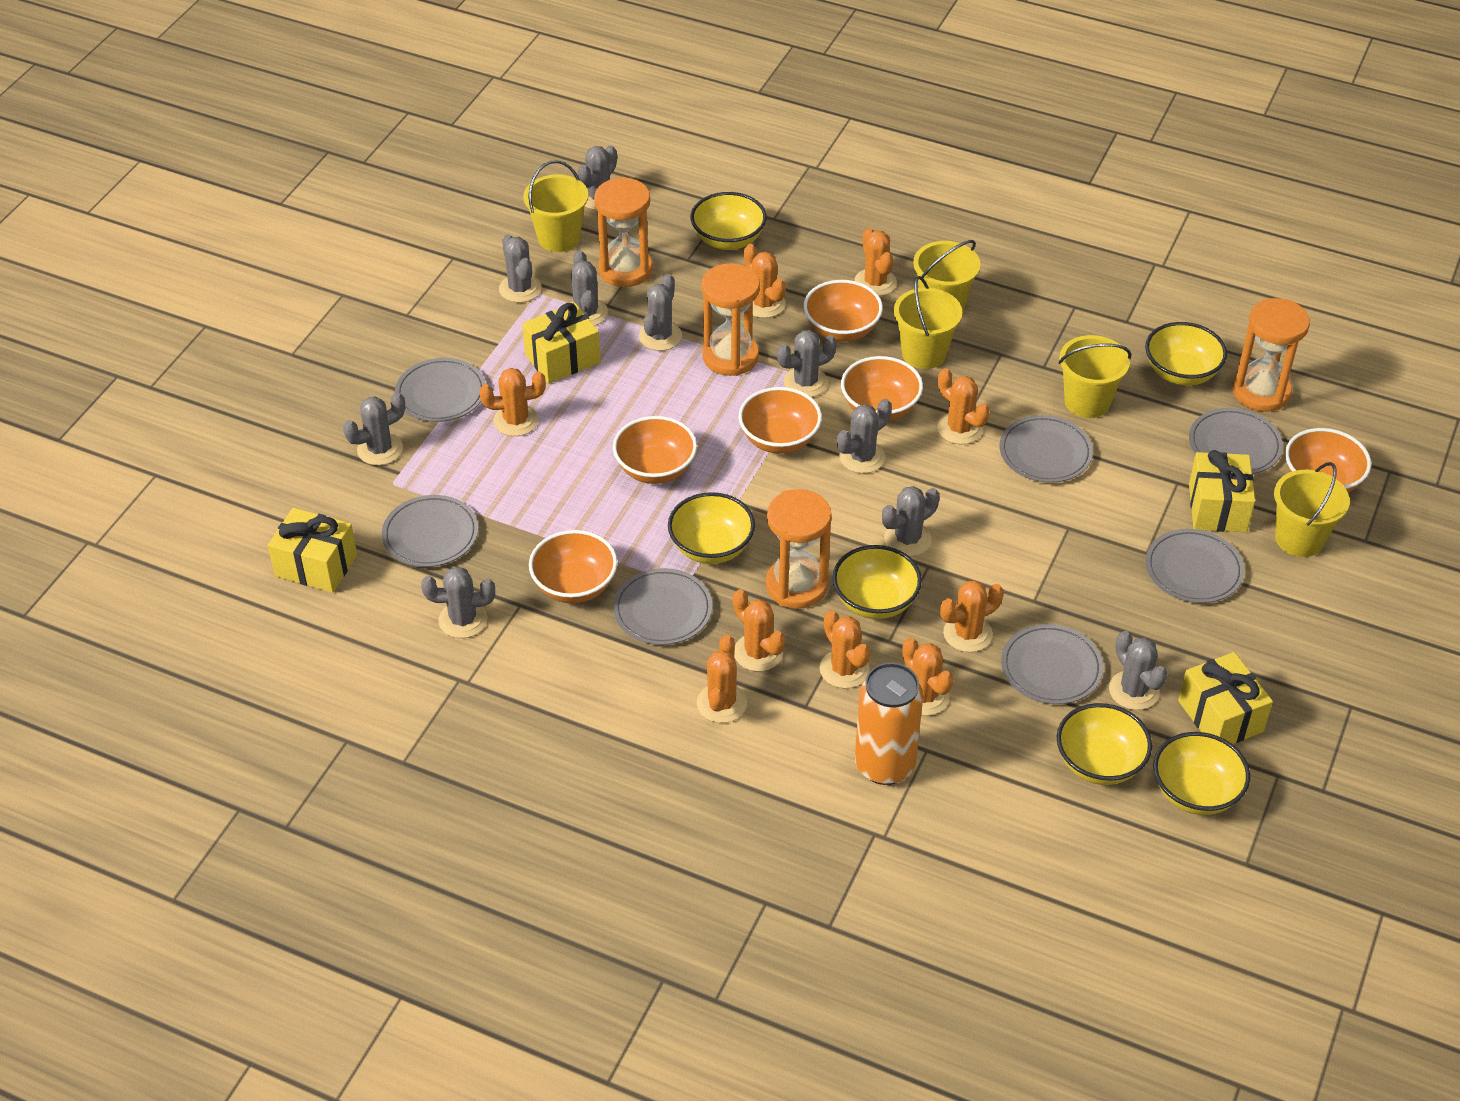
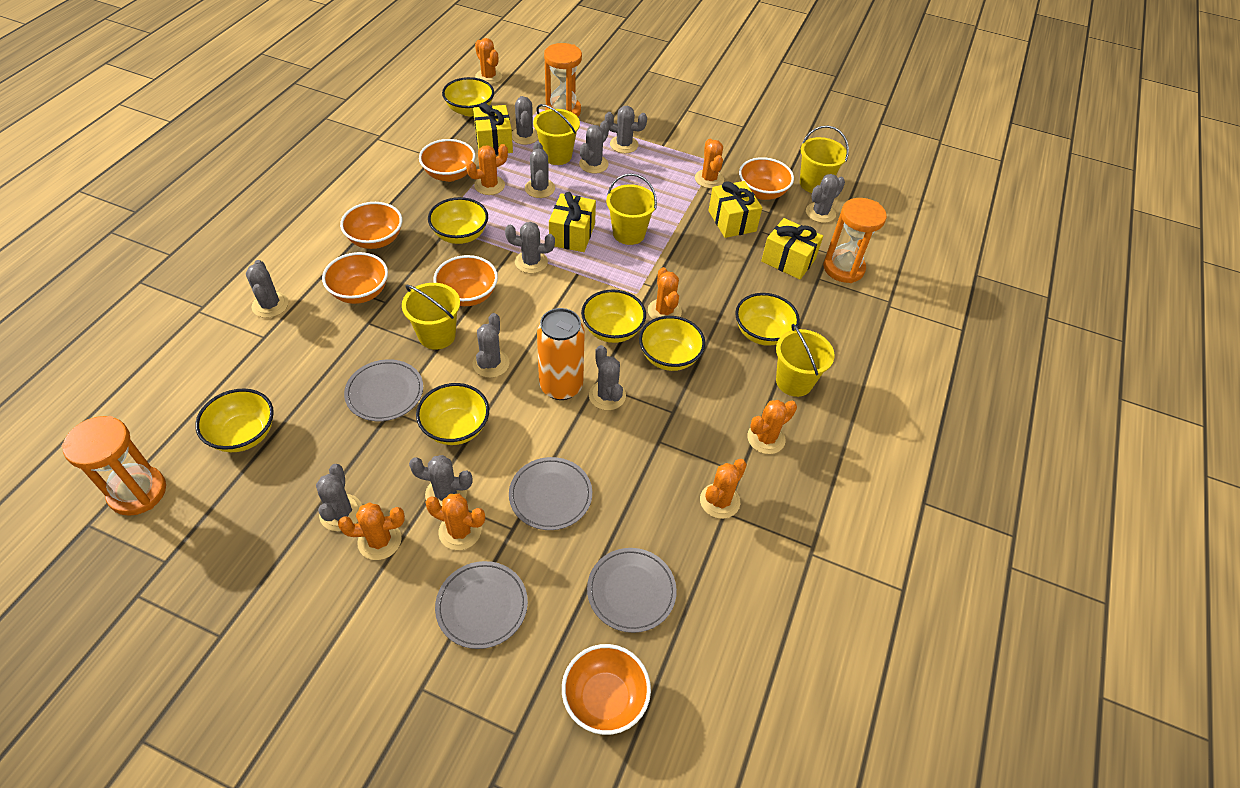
grey cactus: 10 -> 11
grey plate: 7 -> 4
orange cactus: 9 -> 8
orange hourglass: 4 -> 3
yellow bowl: 6 -> 7

